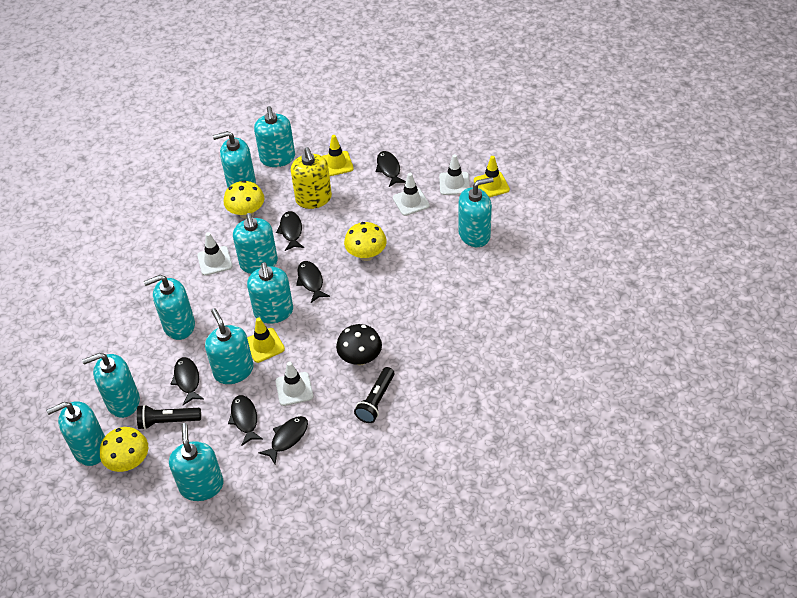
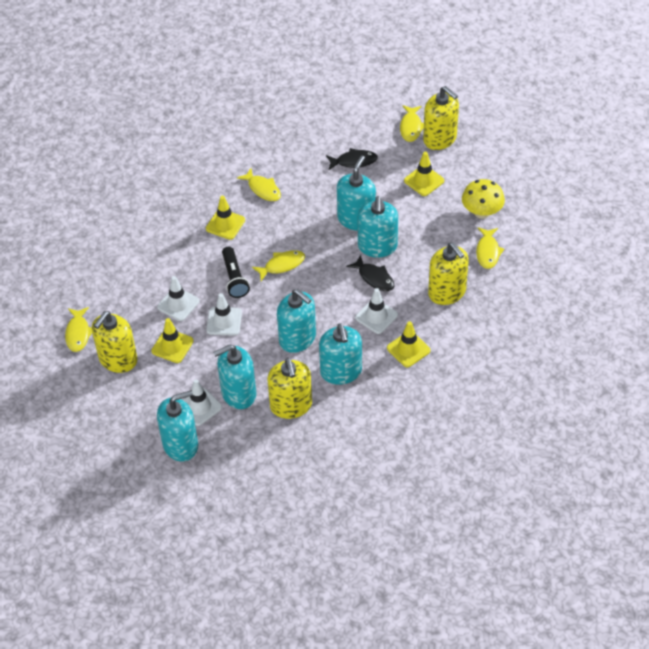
black fish: 6 -> 2
black flashlight: 2 -> 1
black mushroom: 1 -> 0
turquoise soap dispenser: 10 -> 6
yellow fish: 0 -> 5
yellow mushroom: 3 -> 1
yellow soap dispenser: 1 -> 4
yellow traffic cone: 3 -> 4

